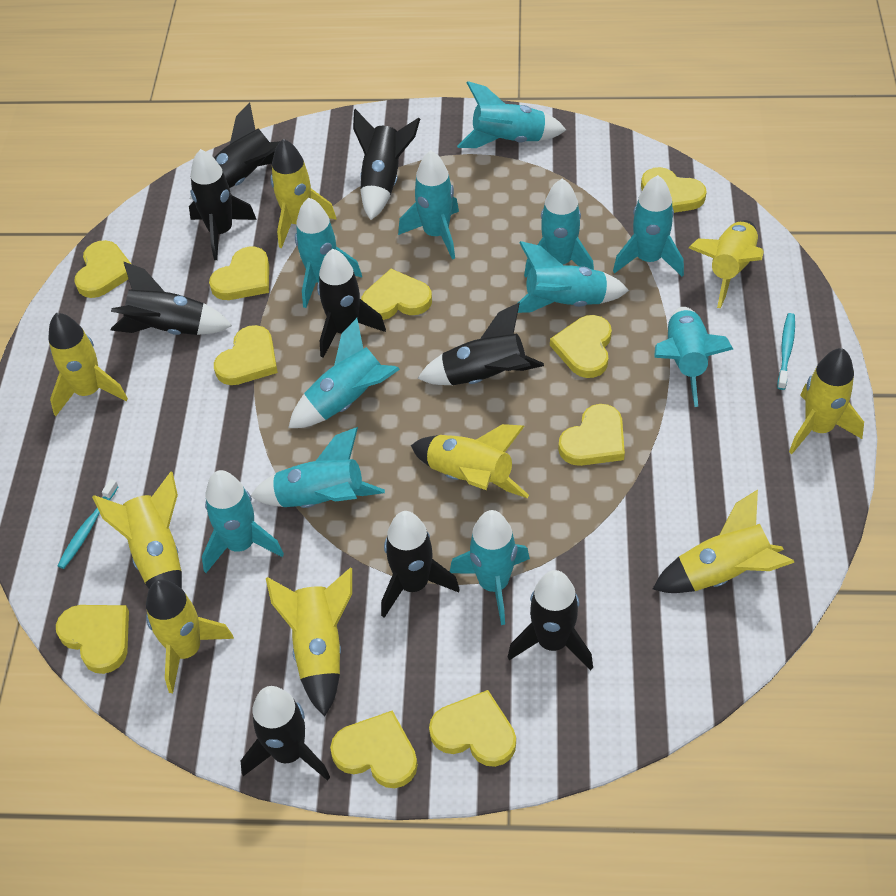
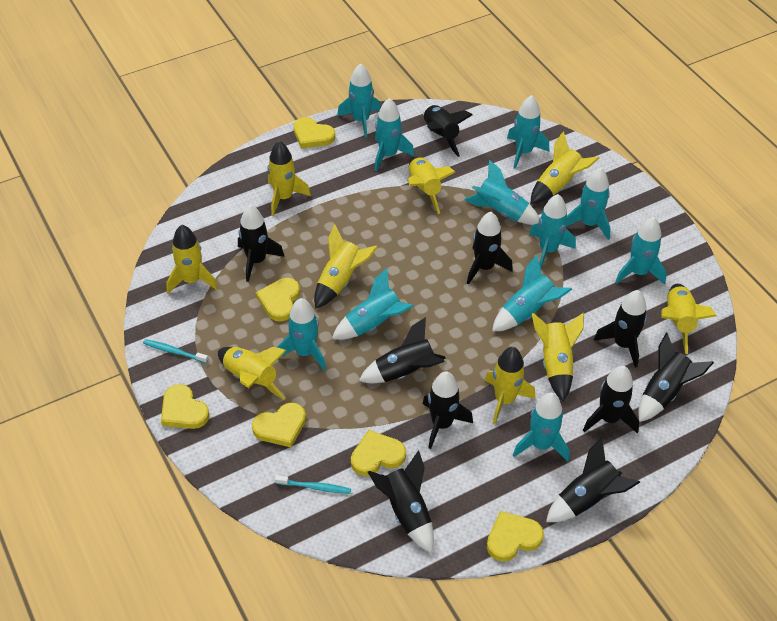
black rocket: 9 -> 10
yellow heart: 10 -> 6

